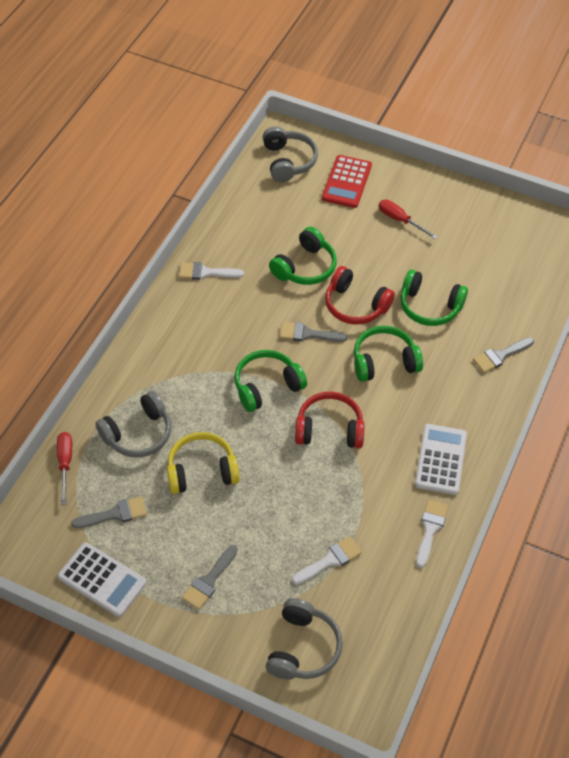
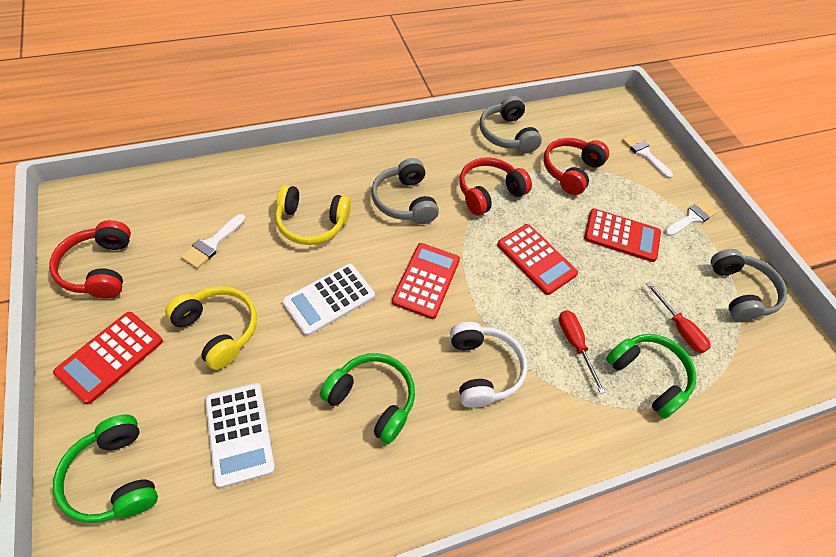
green headphones: 4 -> 3
grey brush: 4 -> 0
red calculator: 1 -> 4
red headphones: 2 -> 3
white headphones: 0 -> 1
yellow headphones: 1 -> 2

